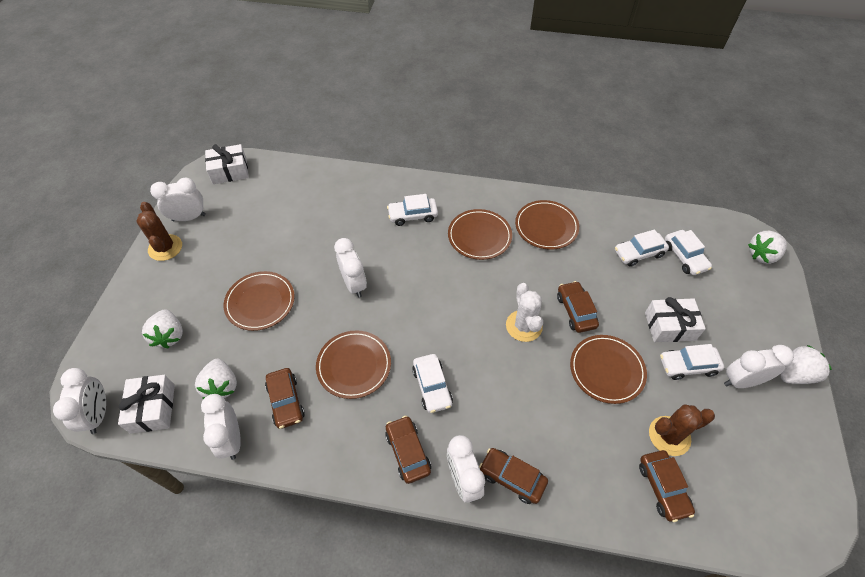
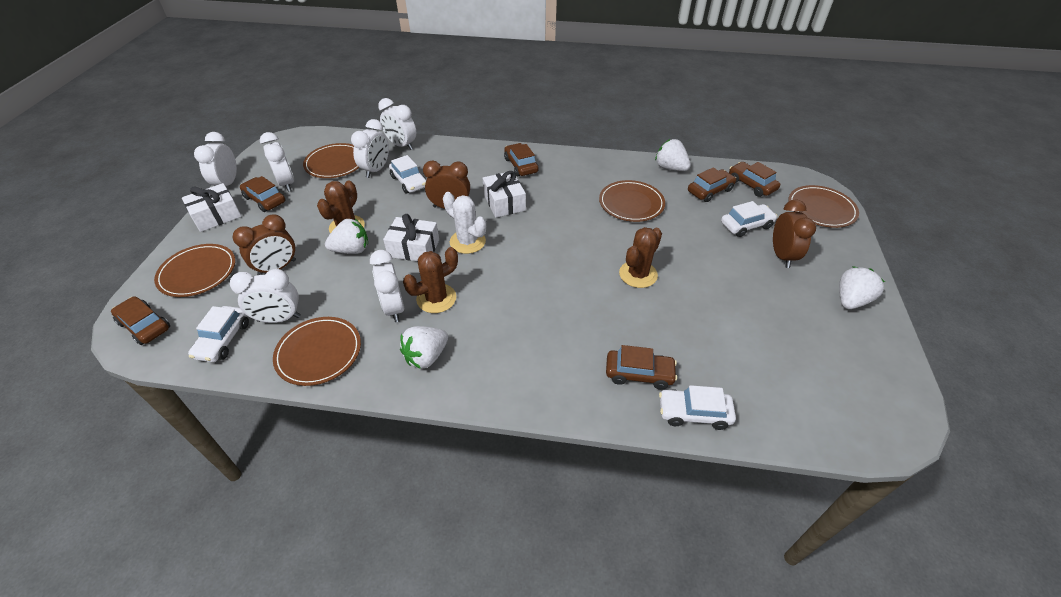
brown cactus: 2 -> 3
brown car: 5 -> 6
brown clock: 0 -> 3
white car: 5 -> 4

